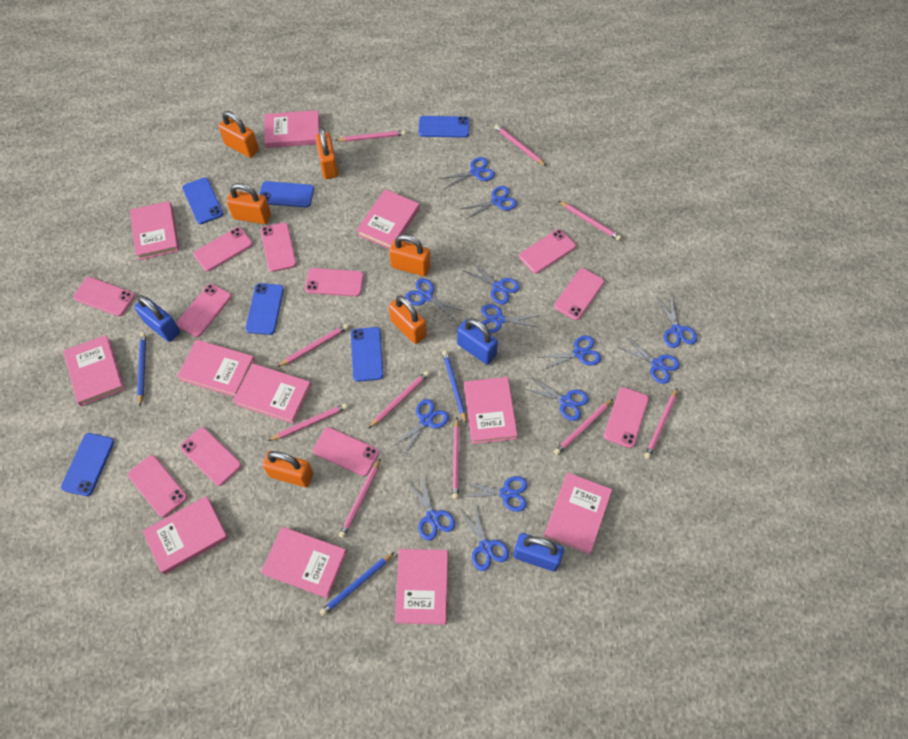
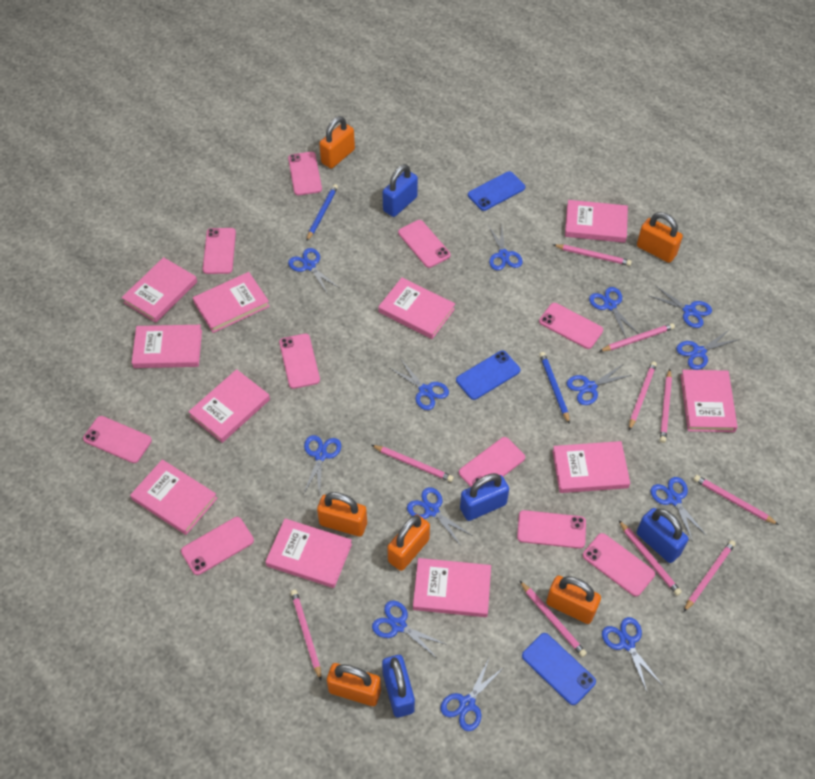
blue padlock: 3 -> 4
blue pencil: 3 -> 2
blue phone: 6 -> 3
pink phone: 11 -> 10

